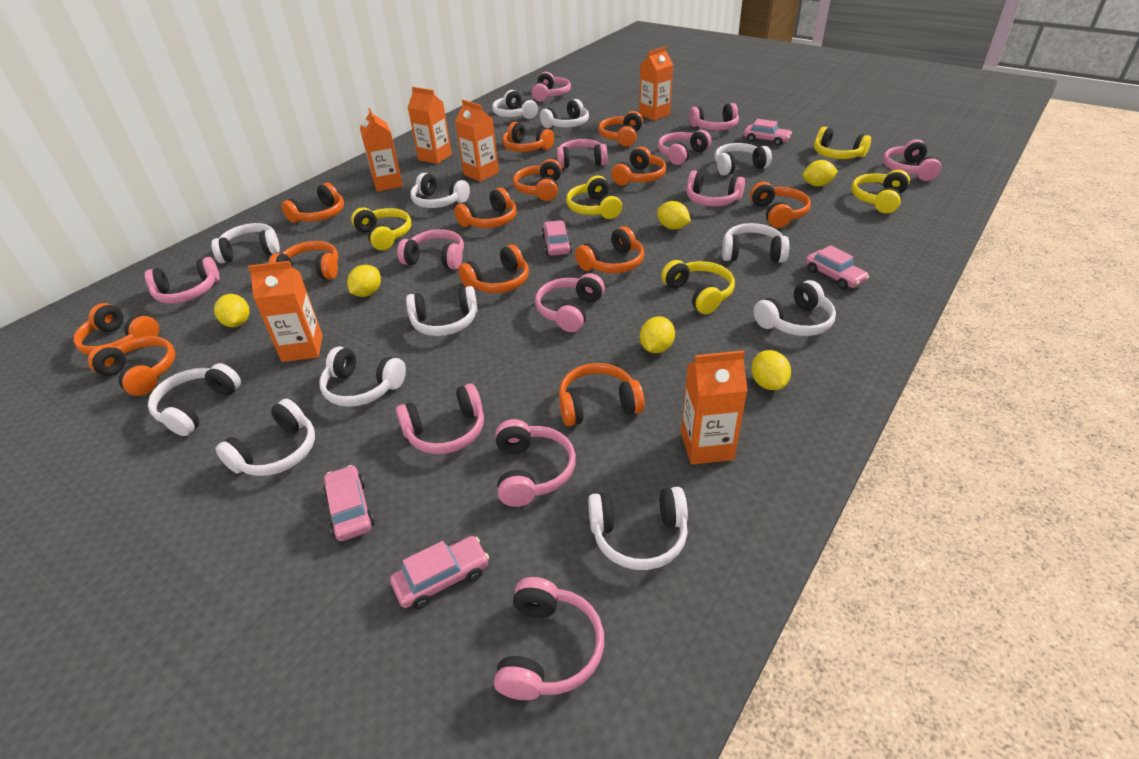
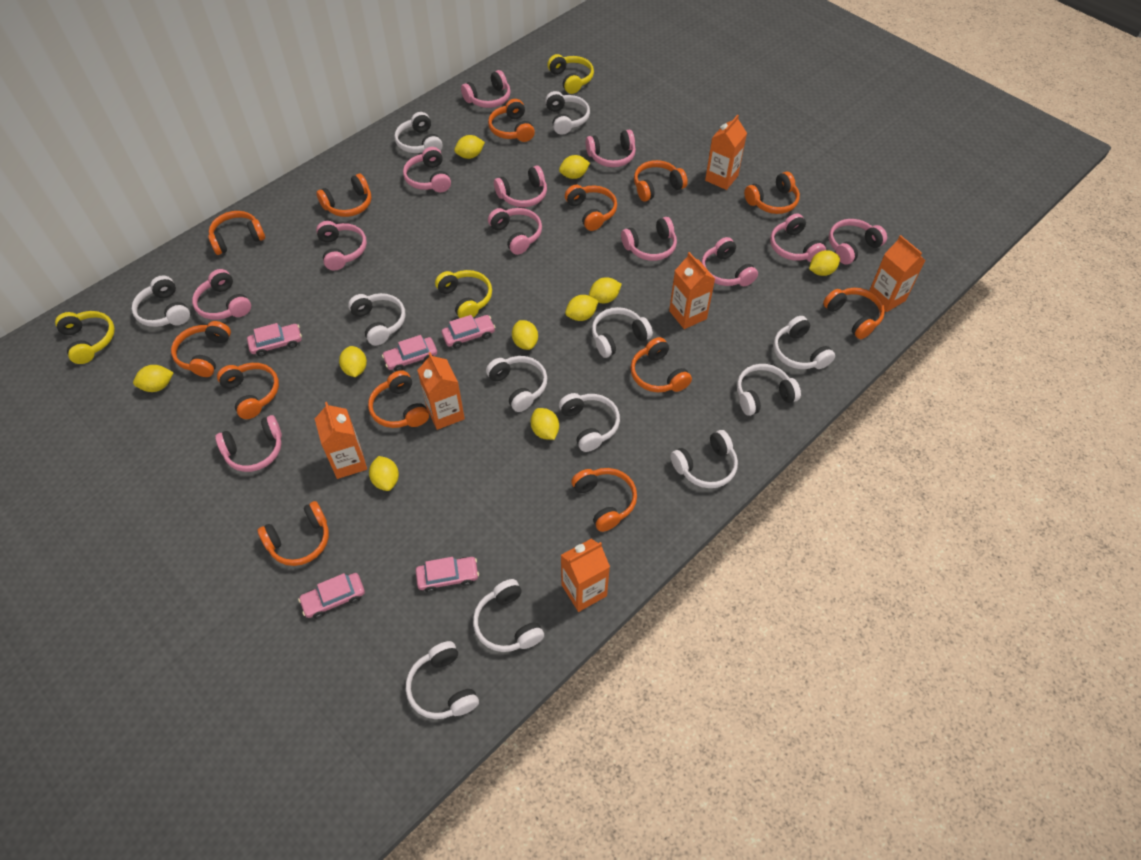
yellow headphones: 5 -> 3
yellow lemon: 6 -> 10

